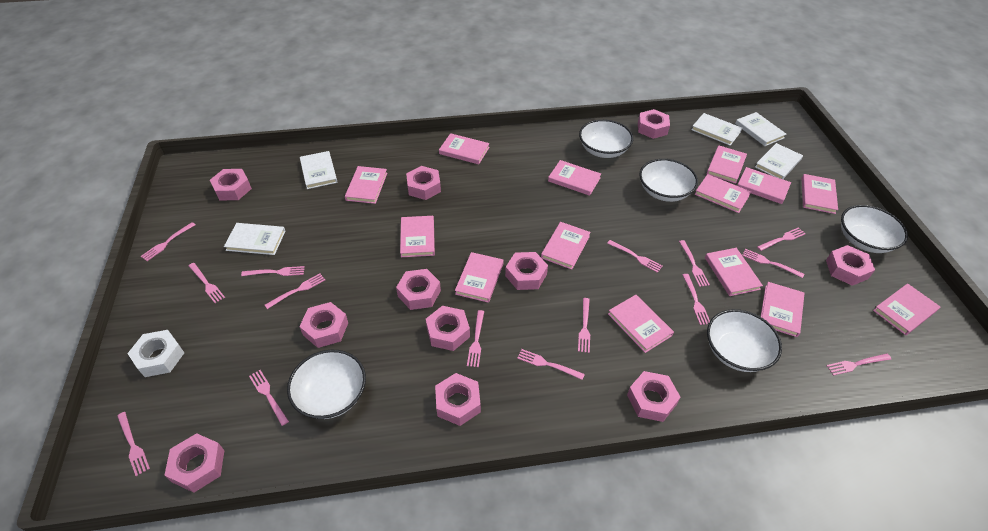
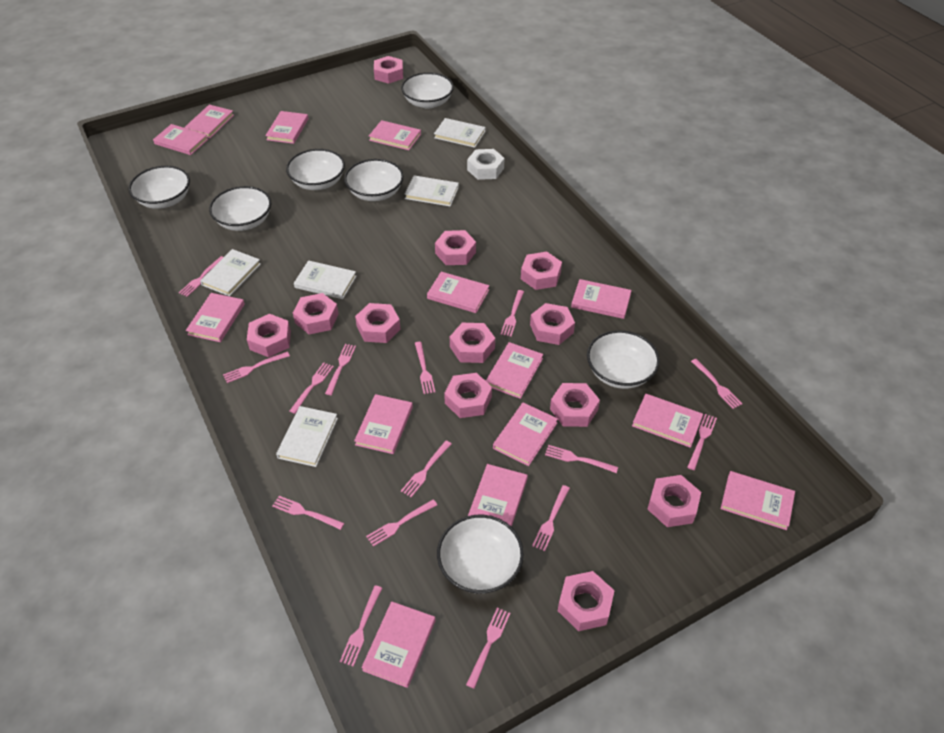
pink nut: 11 -> 12
white bowl: 5 -> 7

